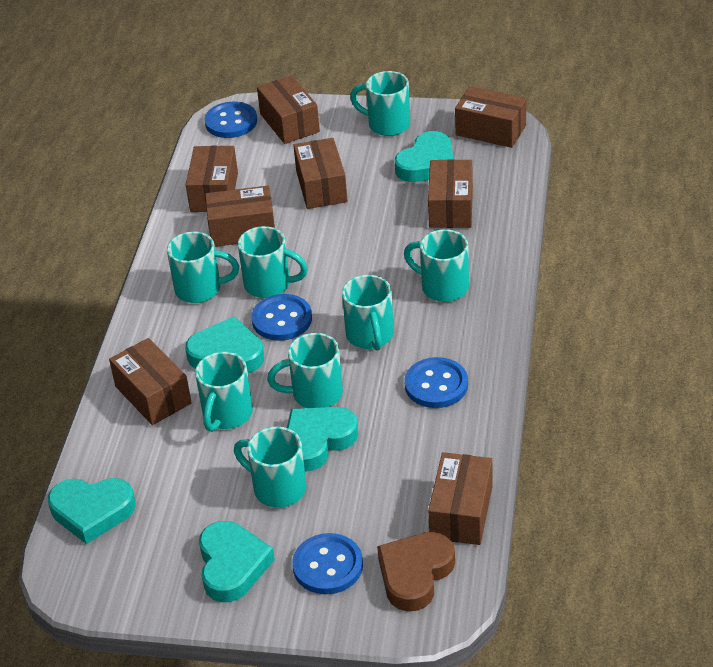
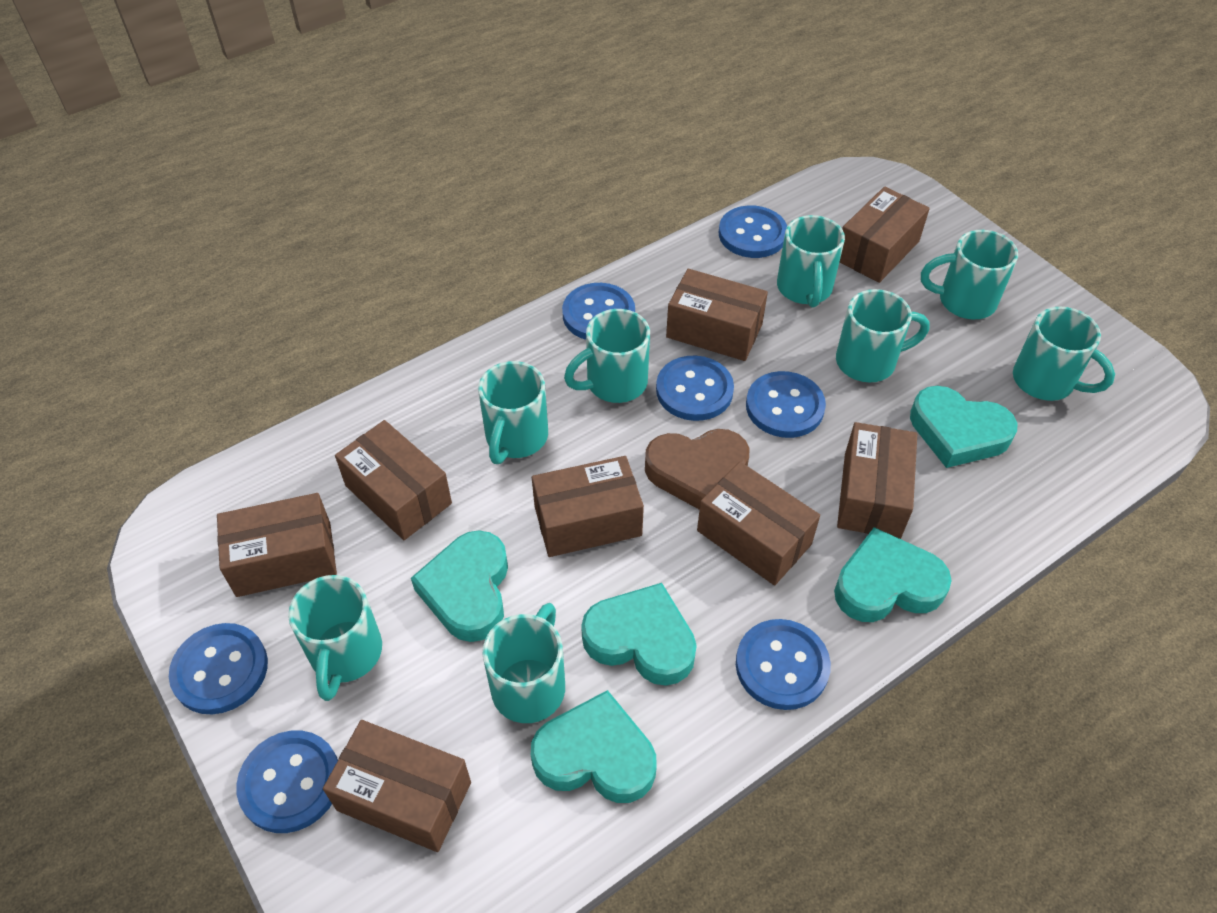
blue button: 4 -> 7

